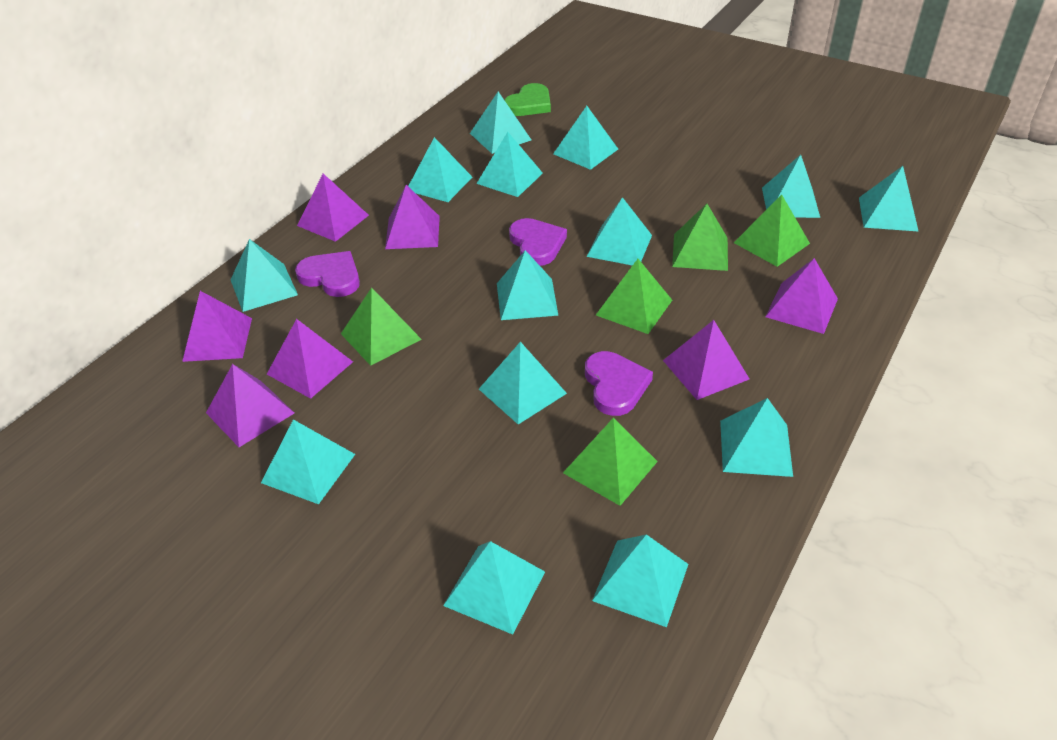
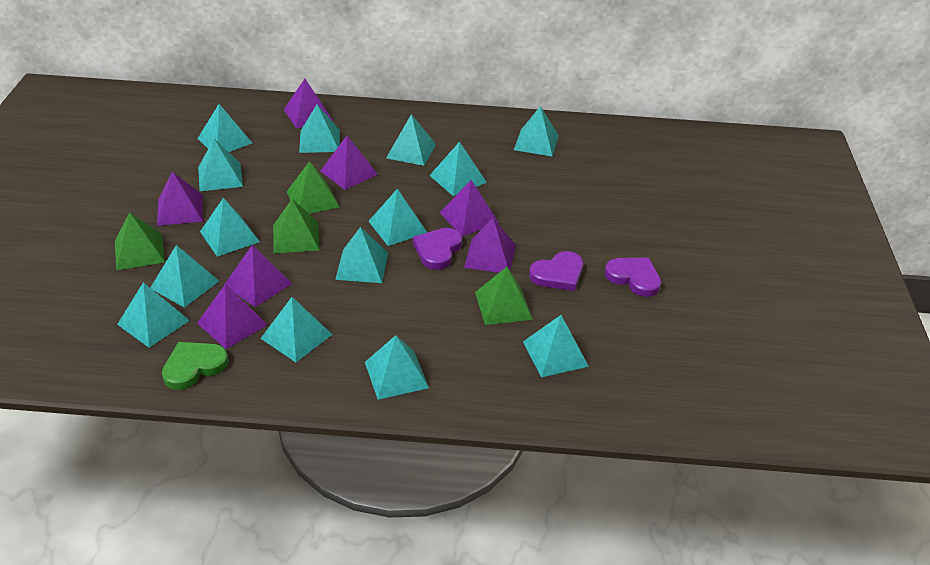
green pyramid: 5 -> 4

